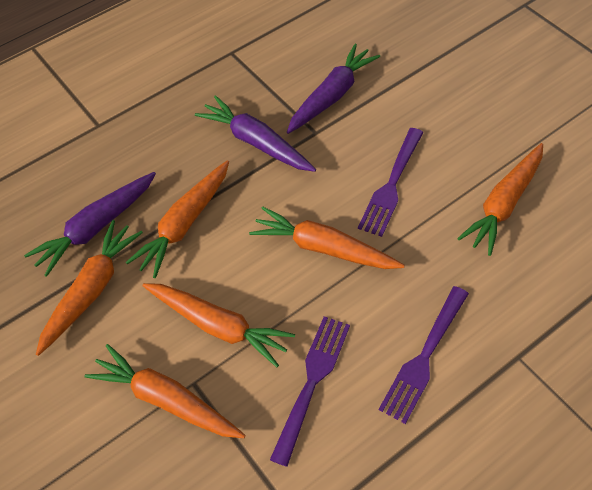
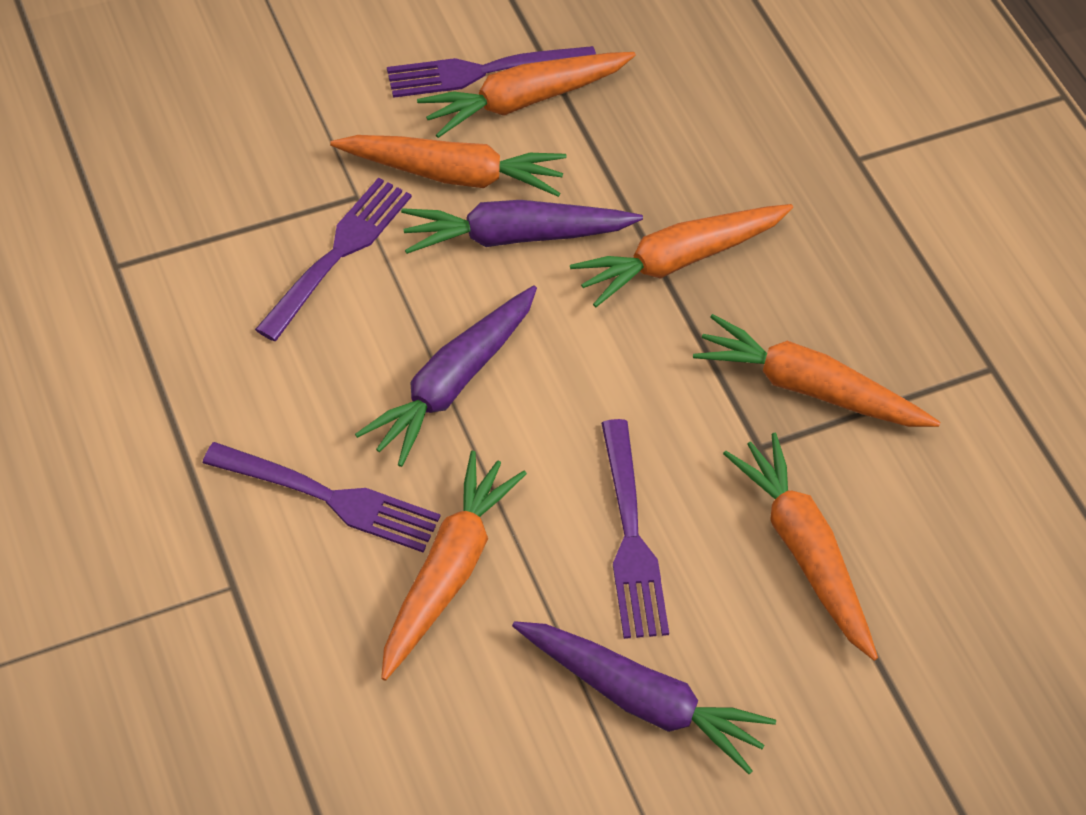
purple fork: 3 -> 4

